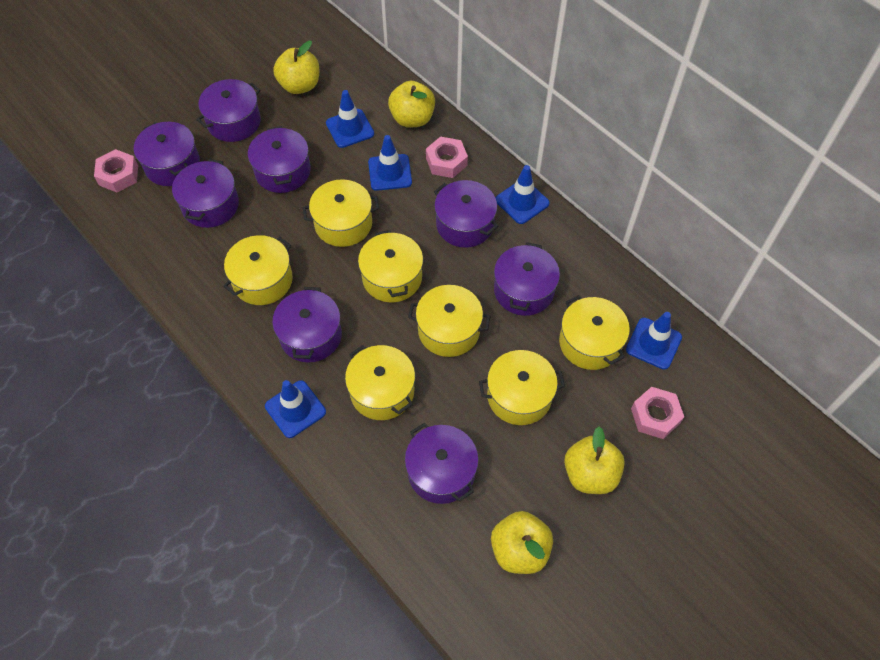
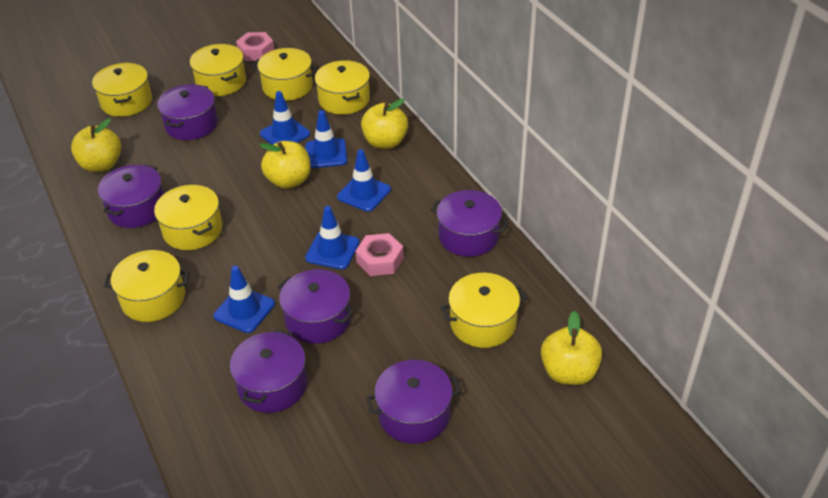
pink nut: 3 -> 2
purple pot: 8 -> 6

